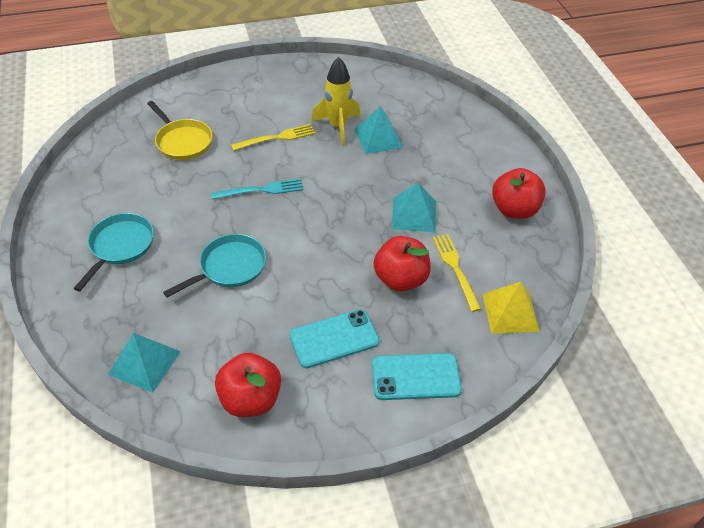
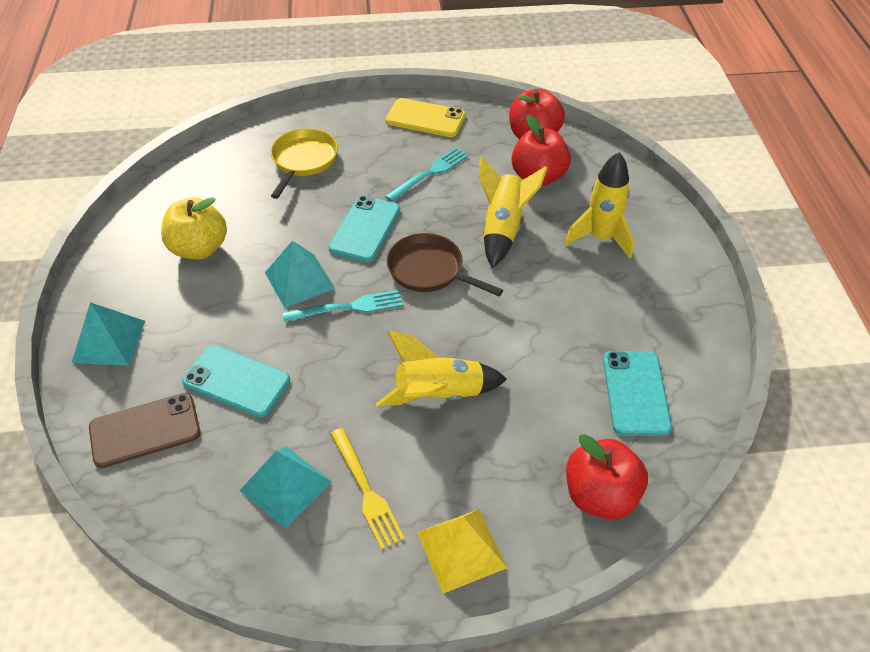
brown pan: 0 -> 1
brown phone: 0 -> 1
turquoise fork: 1 -> 2
turquoise pan: 2 -> 0
turquoise phone: 2 -> 3
yellow apple: 0 -> 1
yellow fork: 2 -> 1
yellow phone: 0 -> 1
yellow rocket: 1 -> 3

